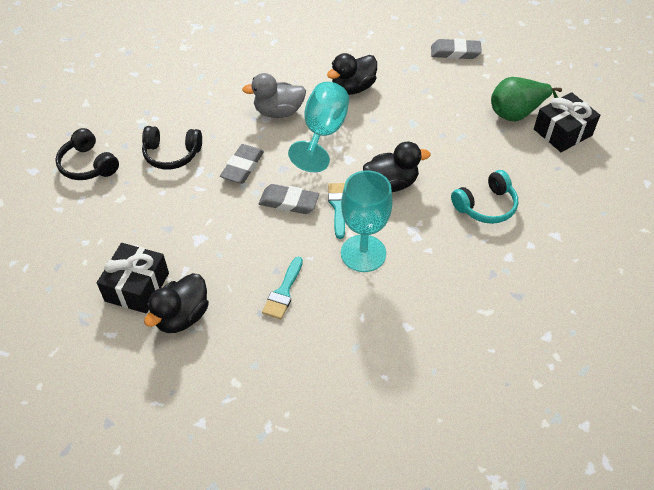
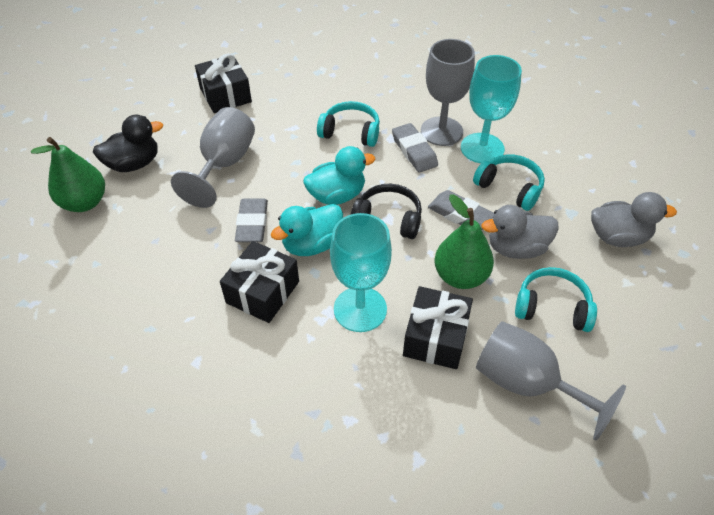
black duck: 3 -> 1
black gift: 2 -> 3
black headphones: 2 -> 1
green pear: 1 -> 2
grey duck: 1 -> 2
grey goblet: 0 -> 3
turquoise brush: 2 -> 0
turquoise duck: 0 -> 2
turquoise headphones: 1 -> 3

